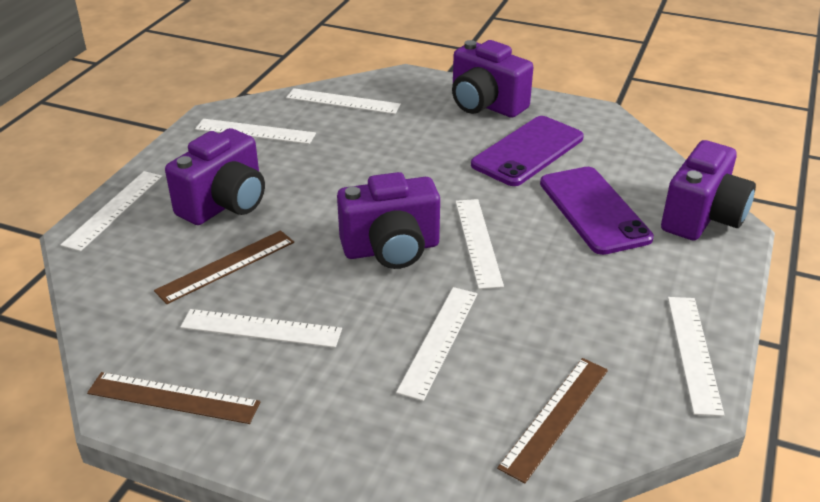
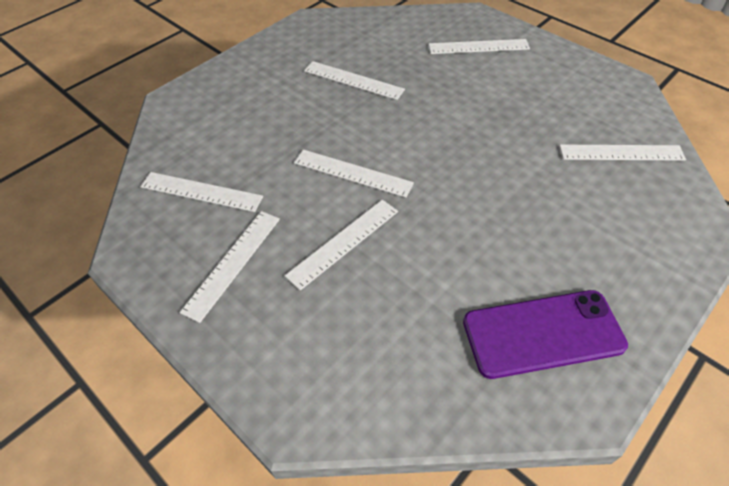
brown ruler: 3 -> 0
purple camera: 4 -> 0
purple phone: 2 -> 1

